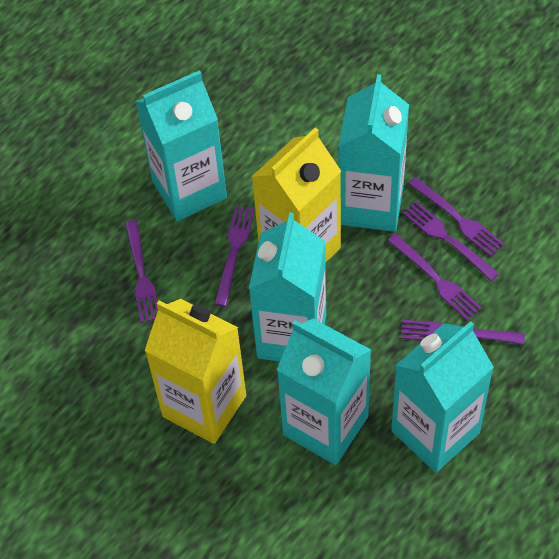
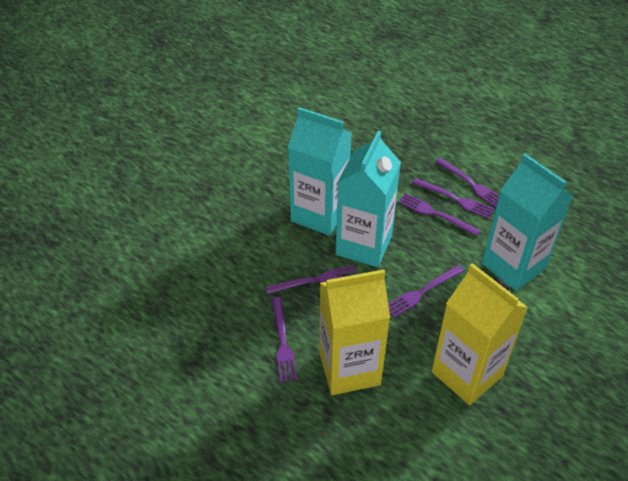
turquoise carton: 5 -> 3

